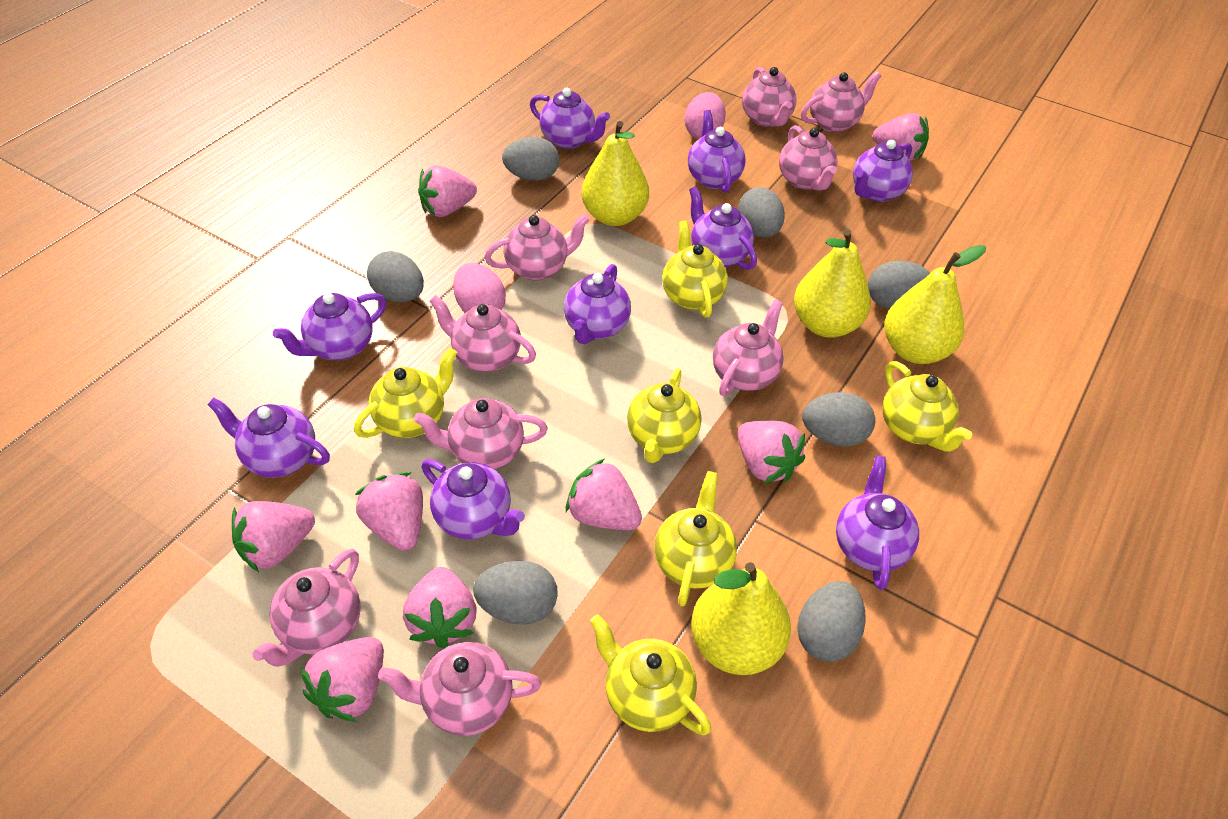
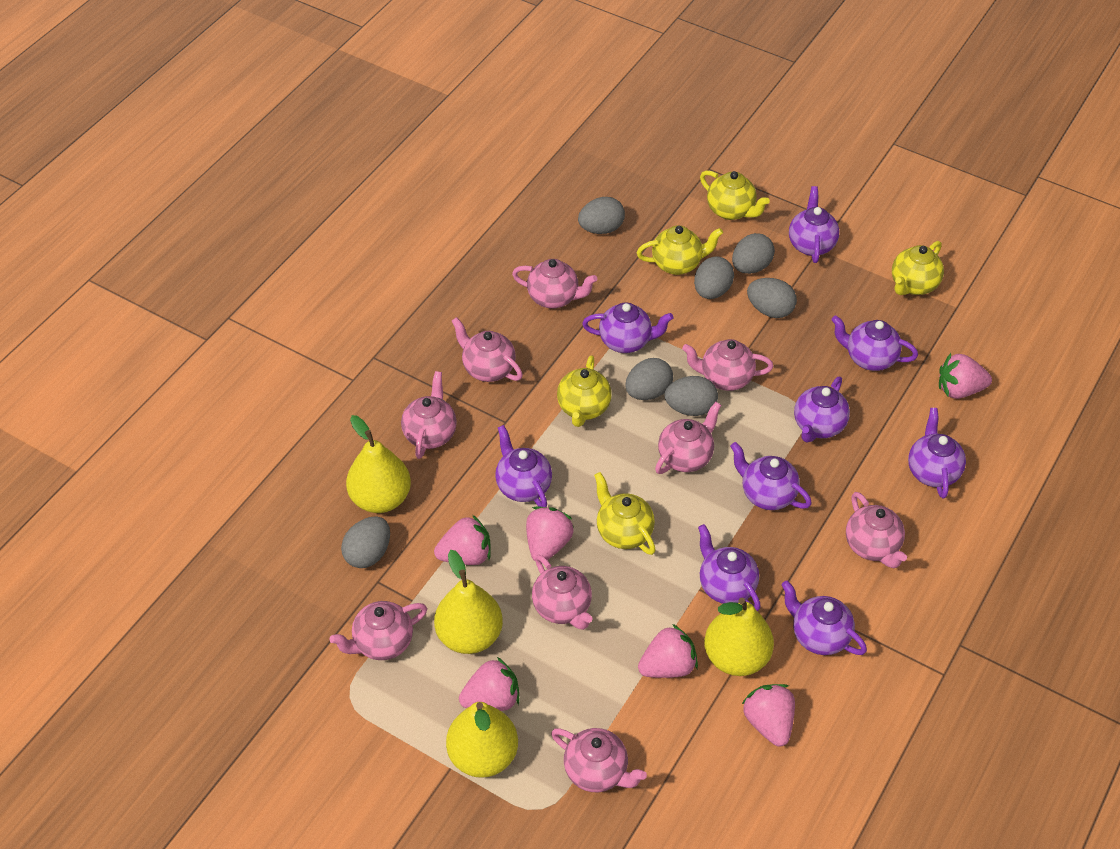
pink egg: 2 -> 0
pink strawberry: 8 -> 6
yellow teapot: 6 -> 5

